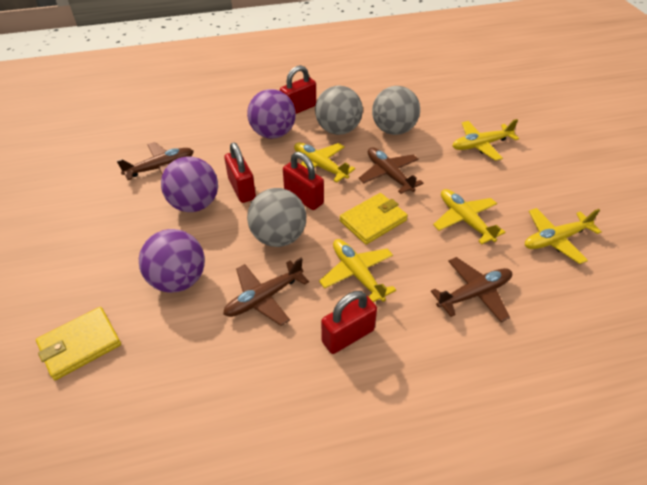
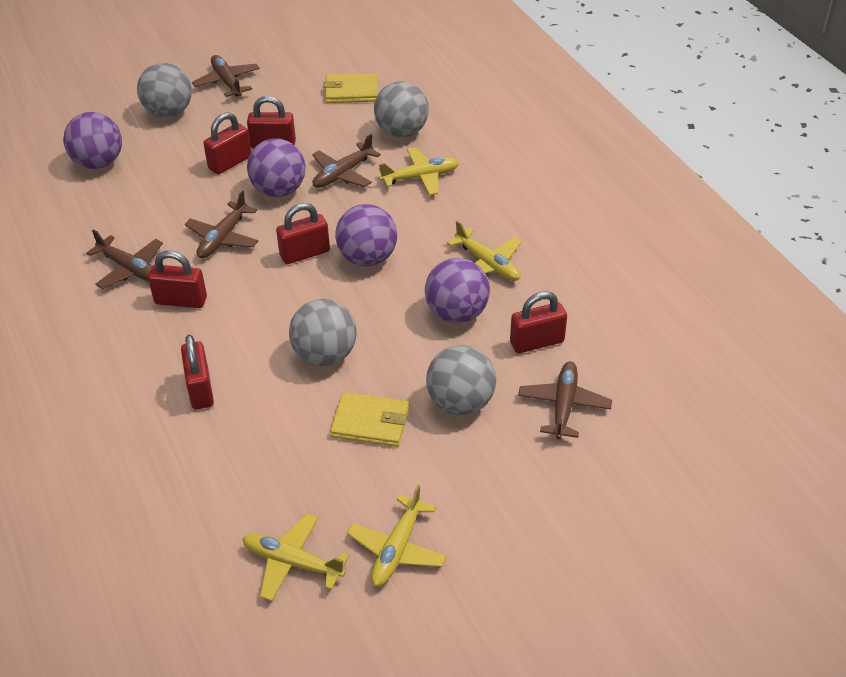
brown plane: 4 -> 5
grey ball: 3 -> 4
purple ball: 3 -> 4
red padlock: 4 -> 6
yellow plane: 5 -> 4

